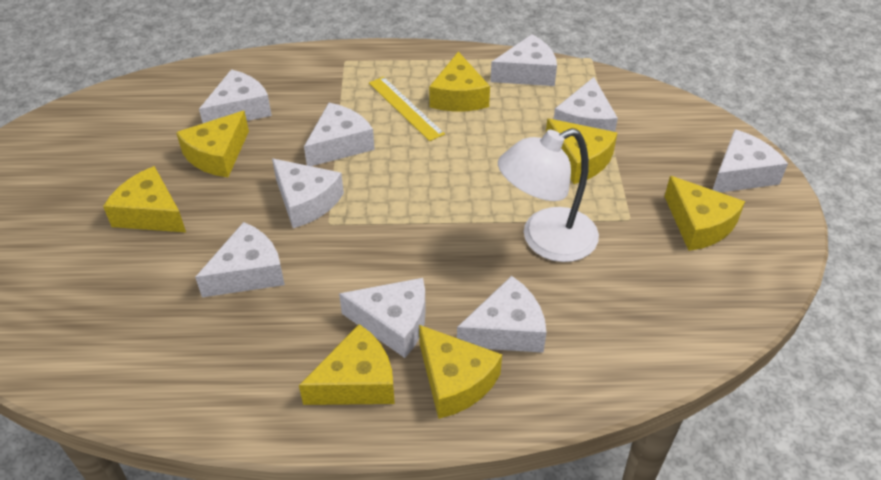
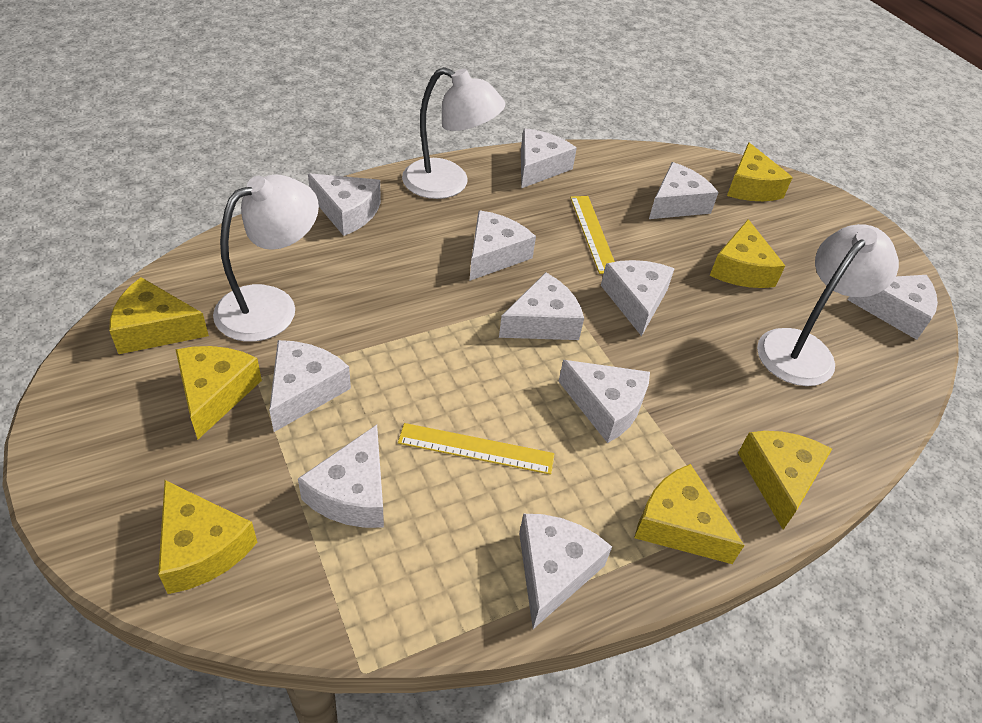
white cheese: 9 -> 11
white lamp: 1 -> 3
yellow ruler: 1 -> 2

